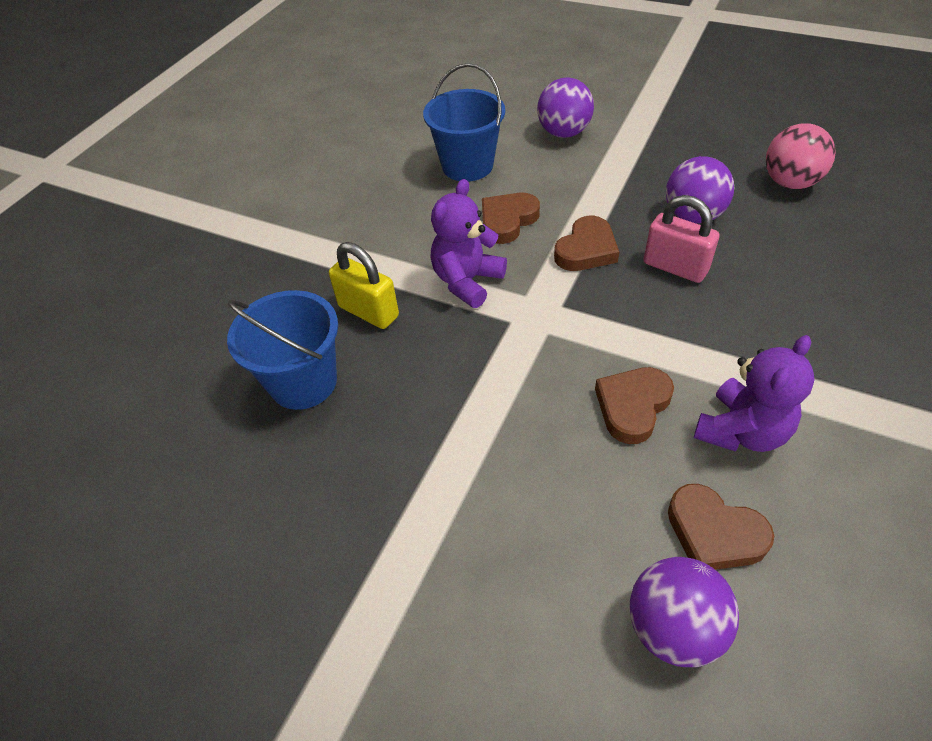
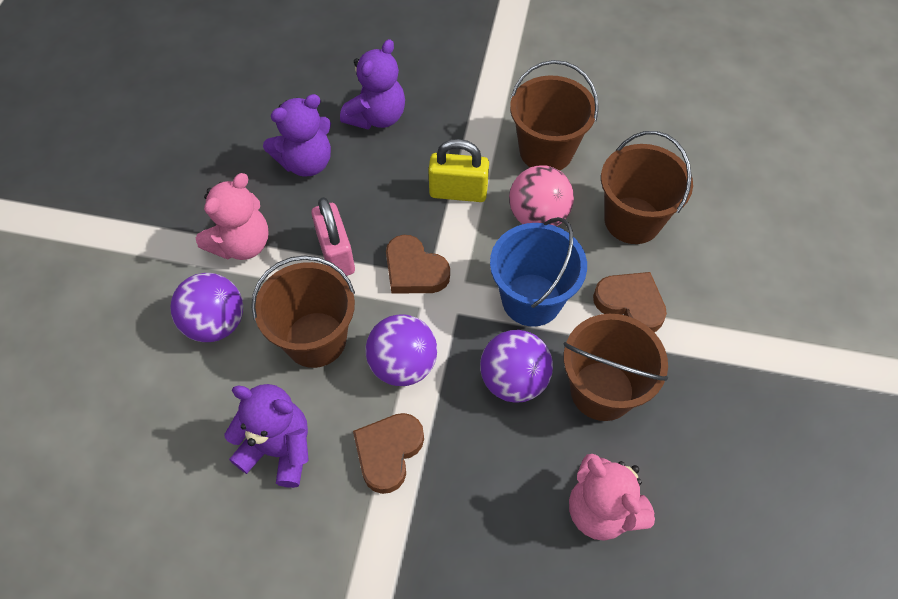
blue bucket: 2 -> 1
brown bucket: 0 -> 4
brown heart: 4 -> 3
pink teddy bear: 0 -> 2
purple teddy bear: 2 -> 3

